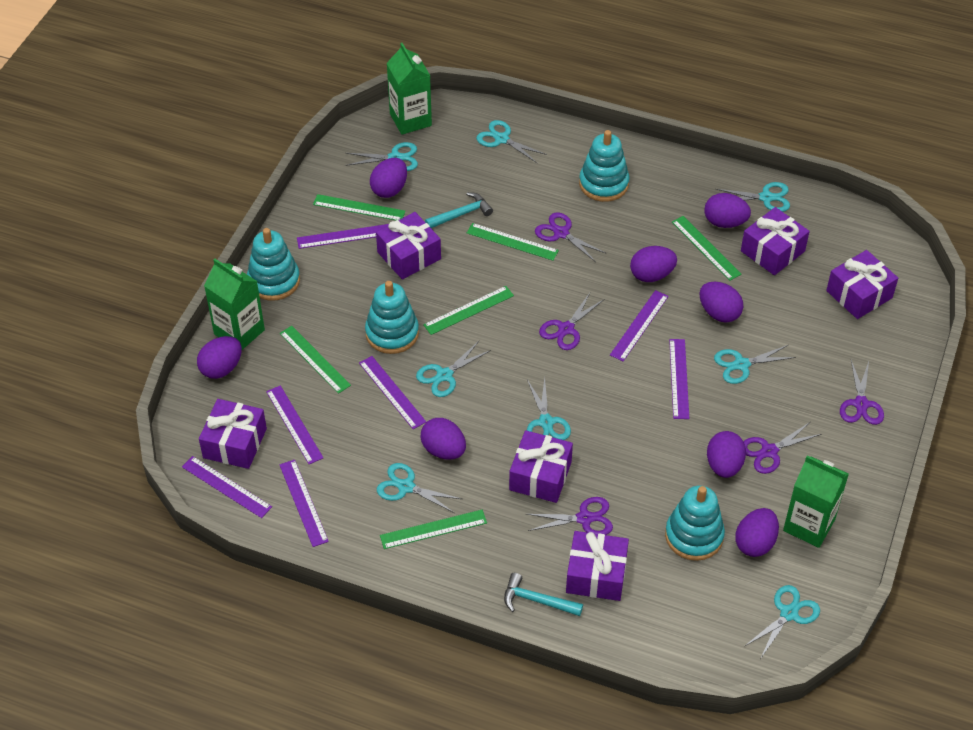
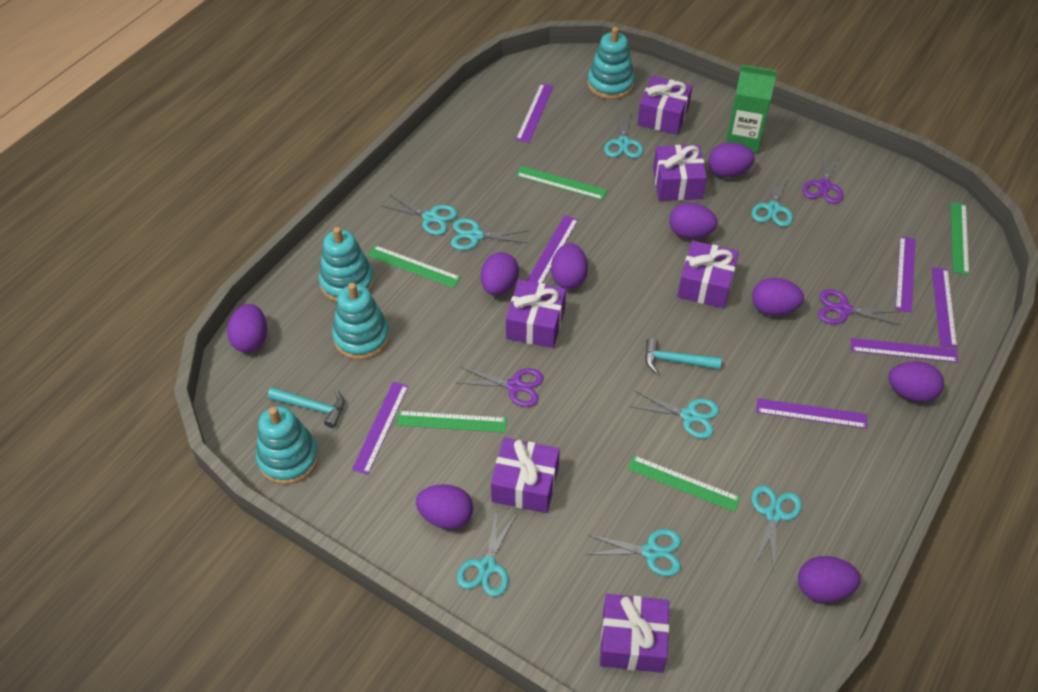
green carton: 3 -> 1
green ruler: 6 -> 5
purple egg: 8 -> 9
purple scissors: 5 -> 3

